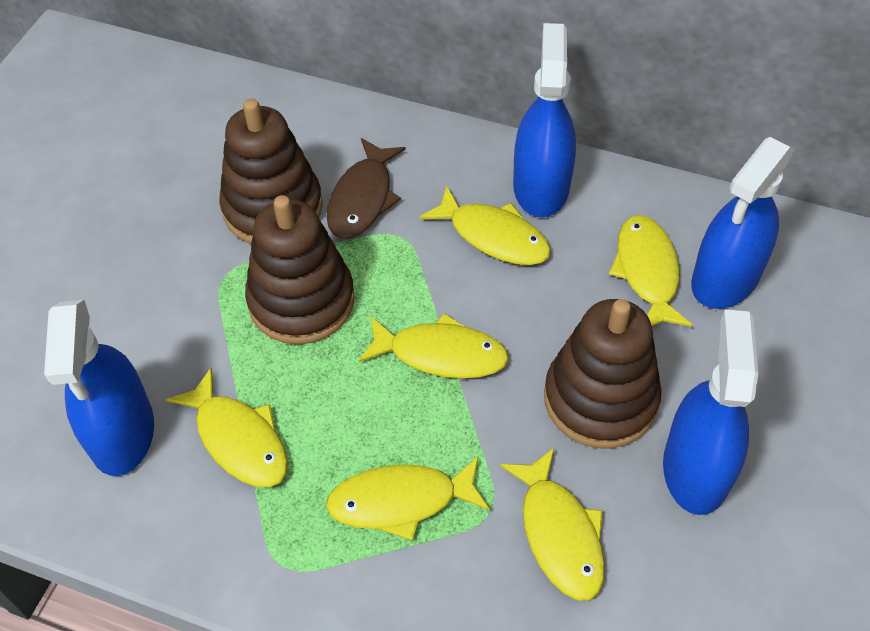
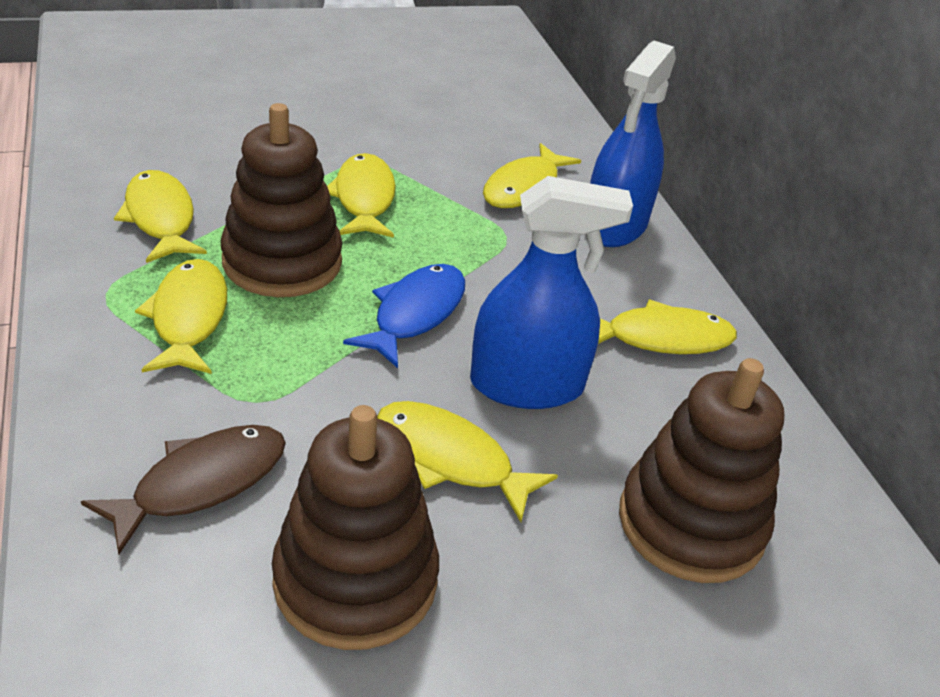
blue fish: 0 -> 1
blue spray bottle: 4 -> 2

